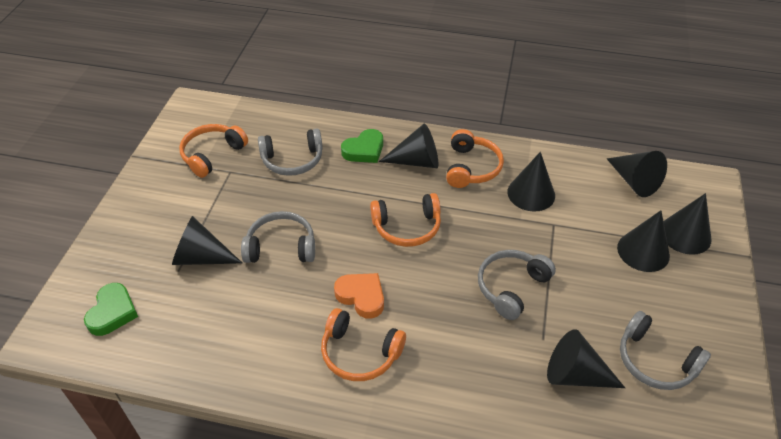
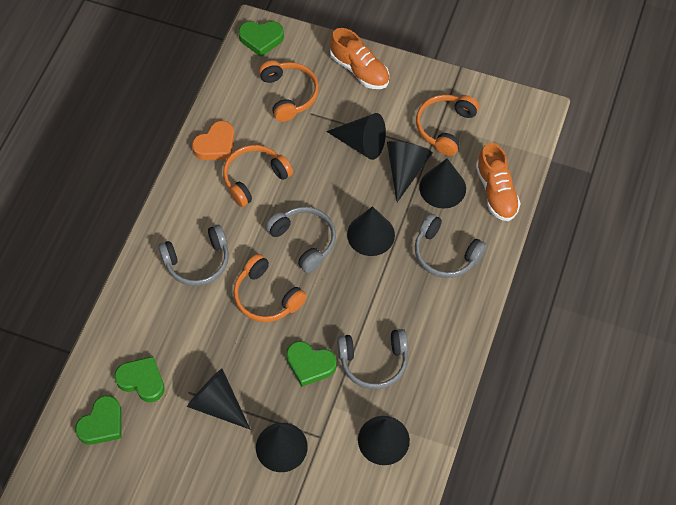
green heart: 2 -> 4
orange shoe: 0 -> 2

